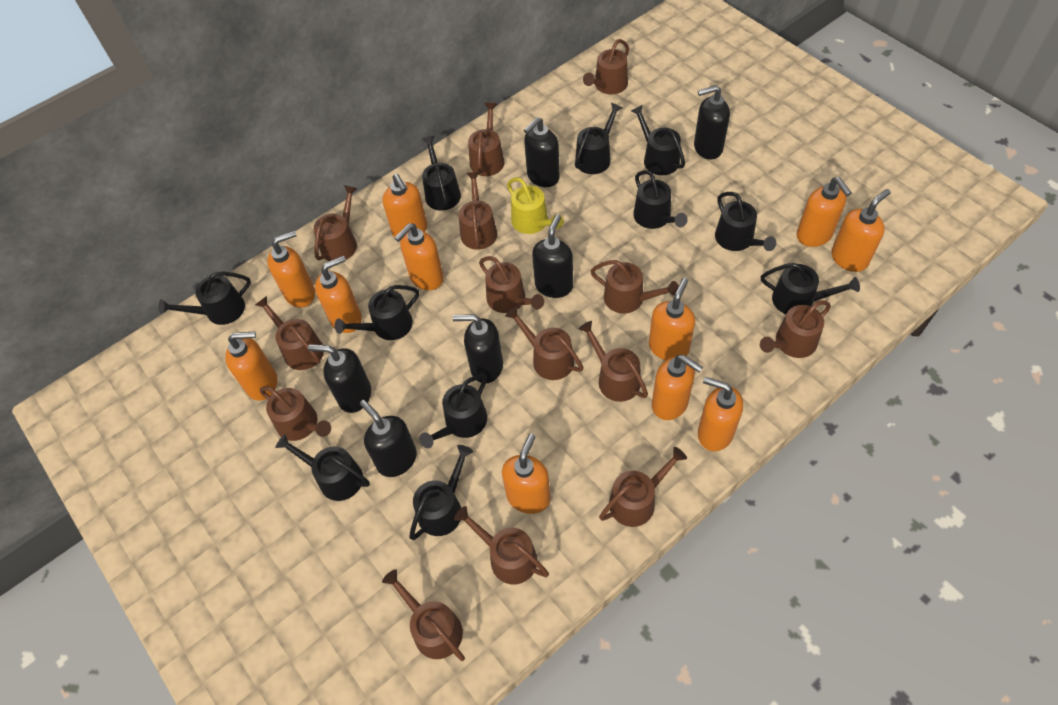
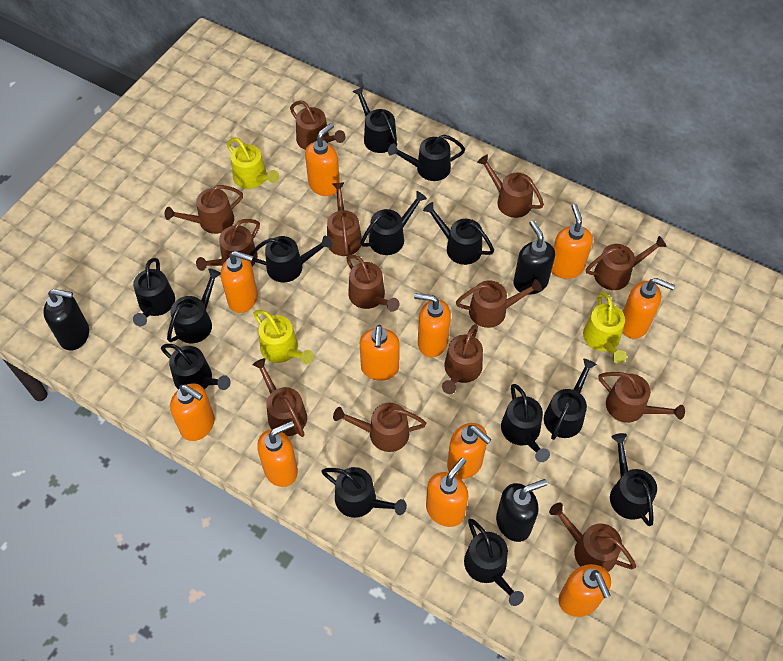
black soap dispenser: 6 -> 3
black watering can: 11 -> 13
brown watering can: 14 -> 13
yellow watering can: 1 -> 3

